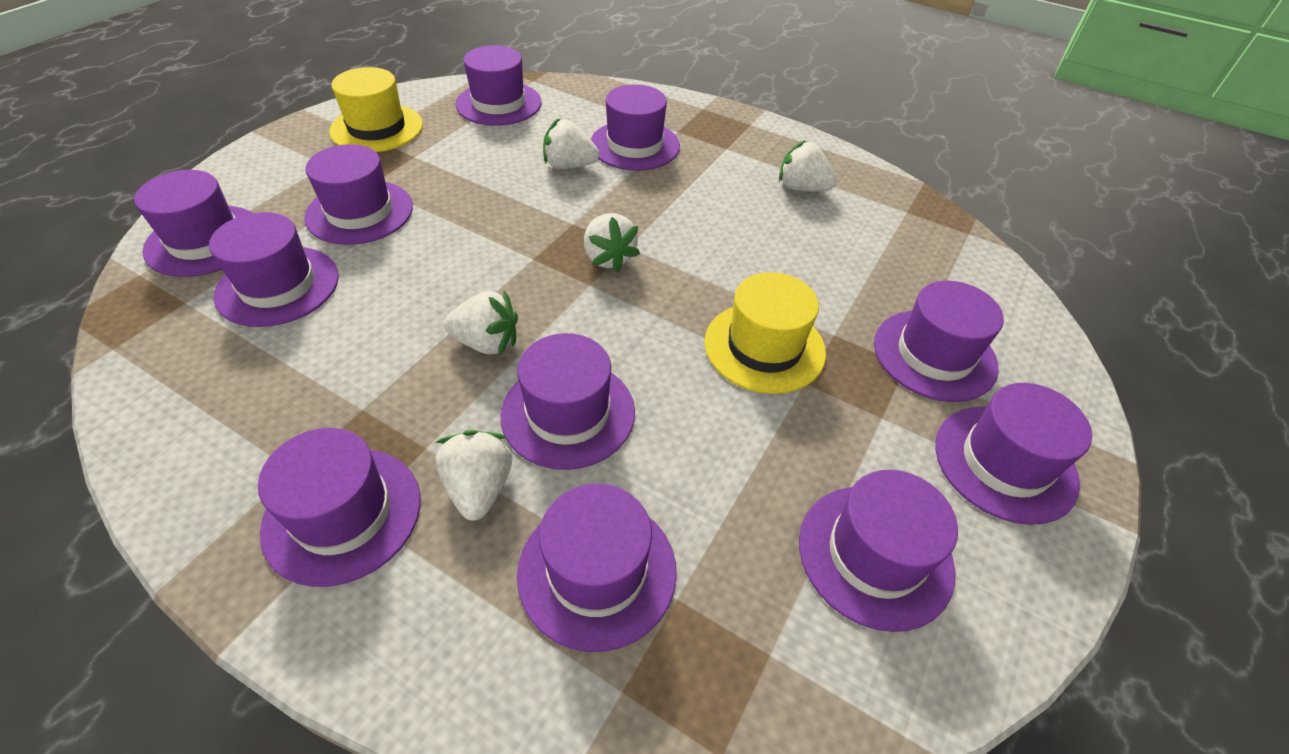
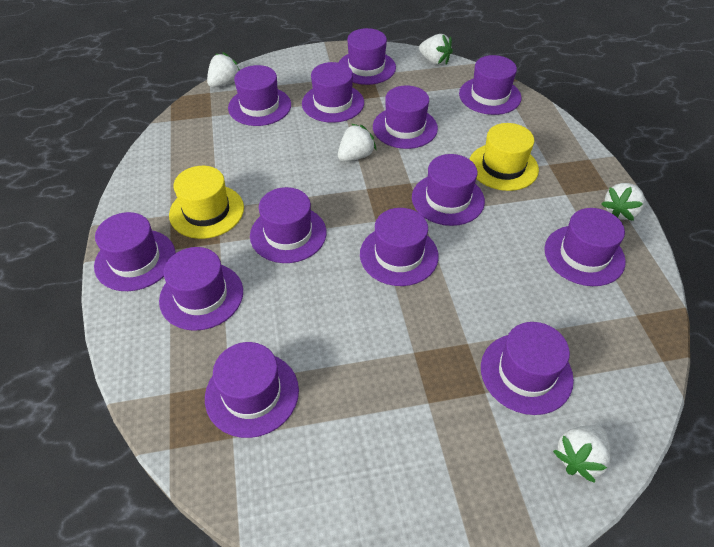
purple hat: 11 -> 13

